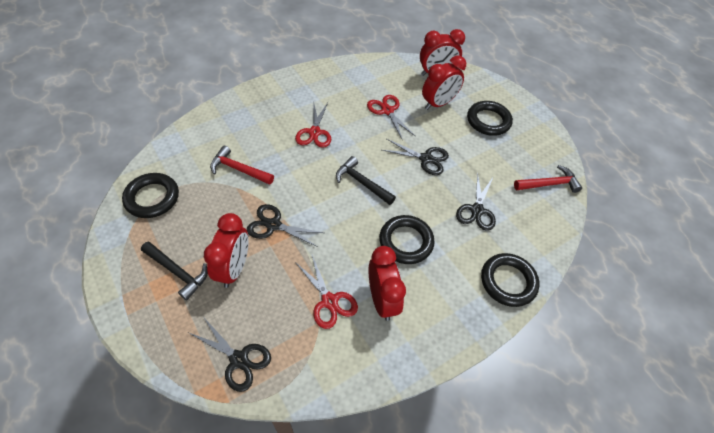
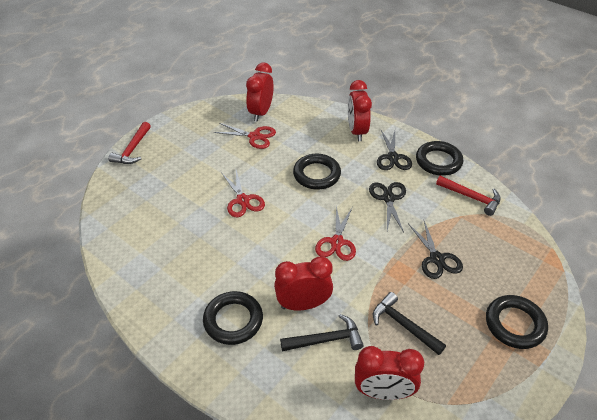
black scissors: 4 -> 3

